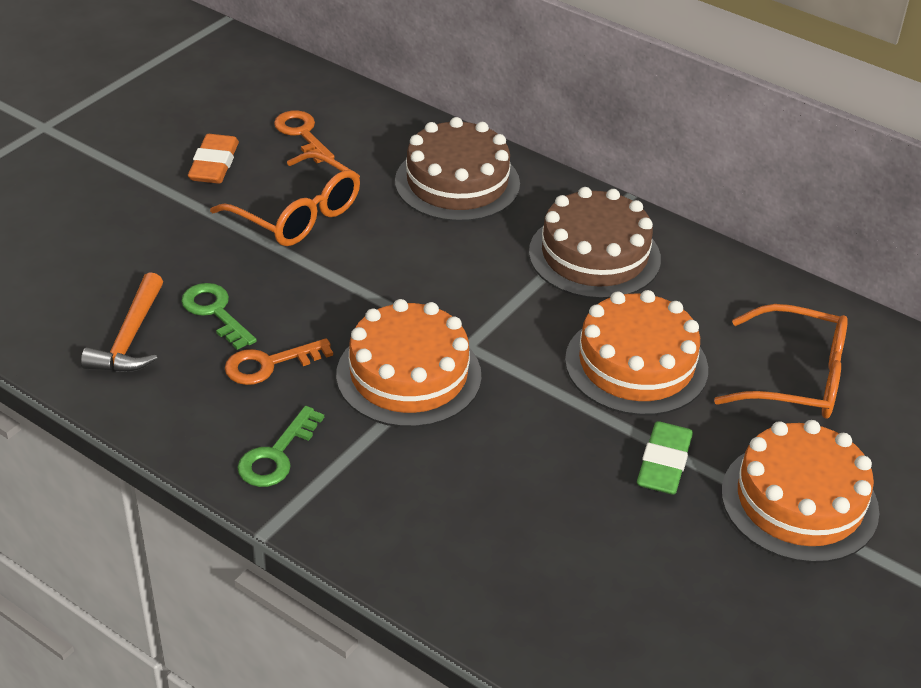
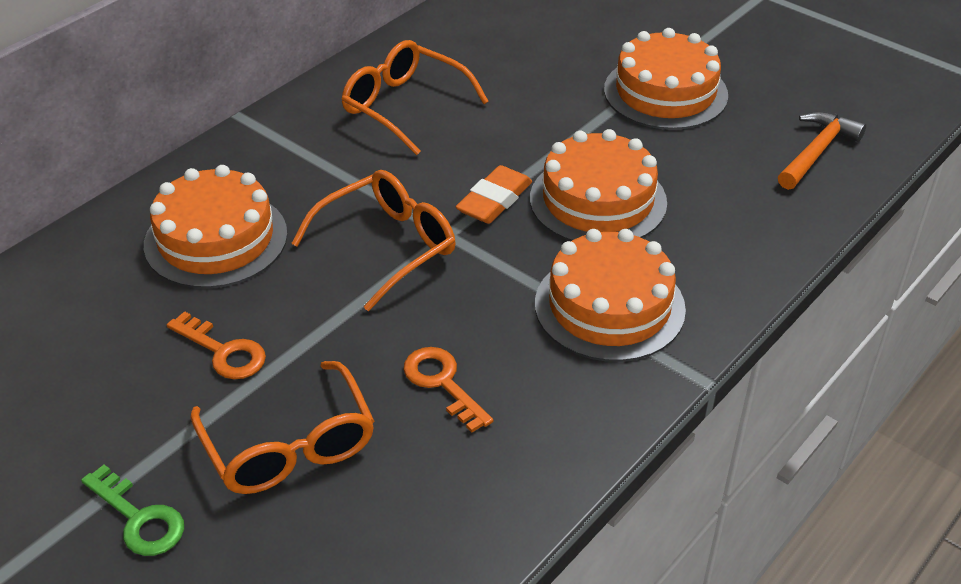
brown cake: 2 -> 0
green eraser: 1 -> 0
green key: 2 -> 1
orange cake: 3 -> 4
orange glasses: 2 -> 3

